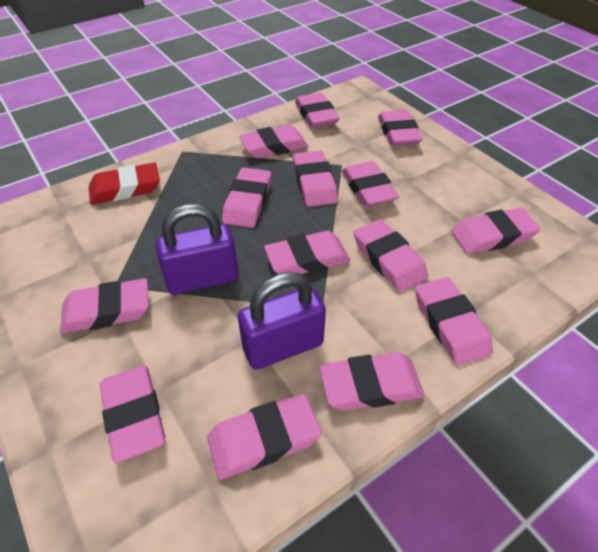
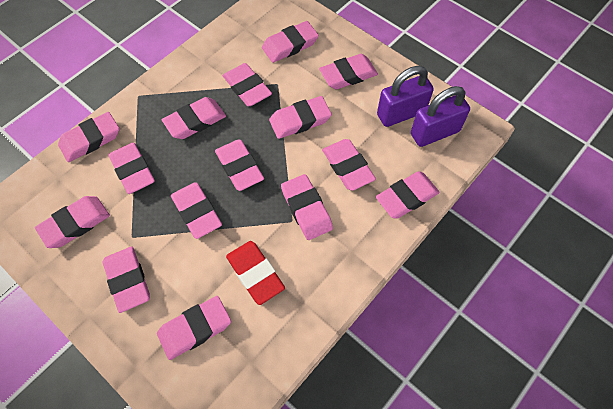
pink eraser: 14 -> 15

